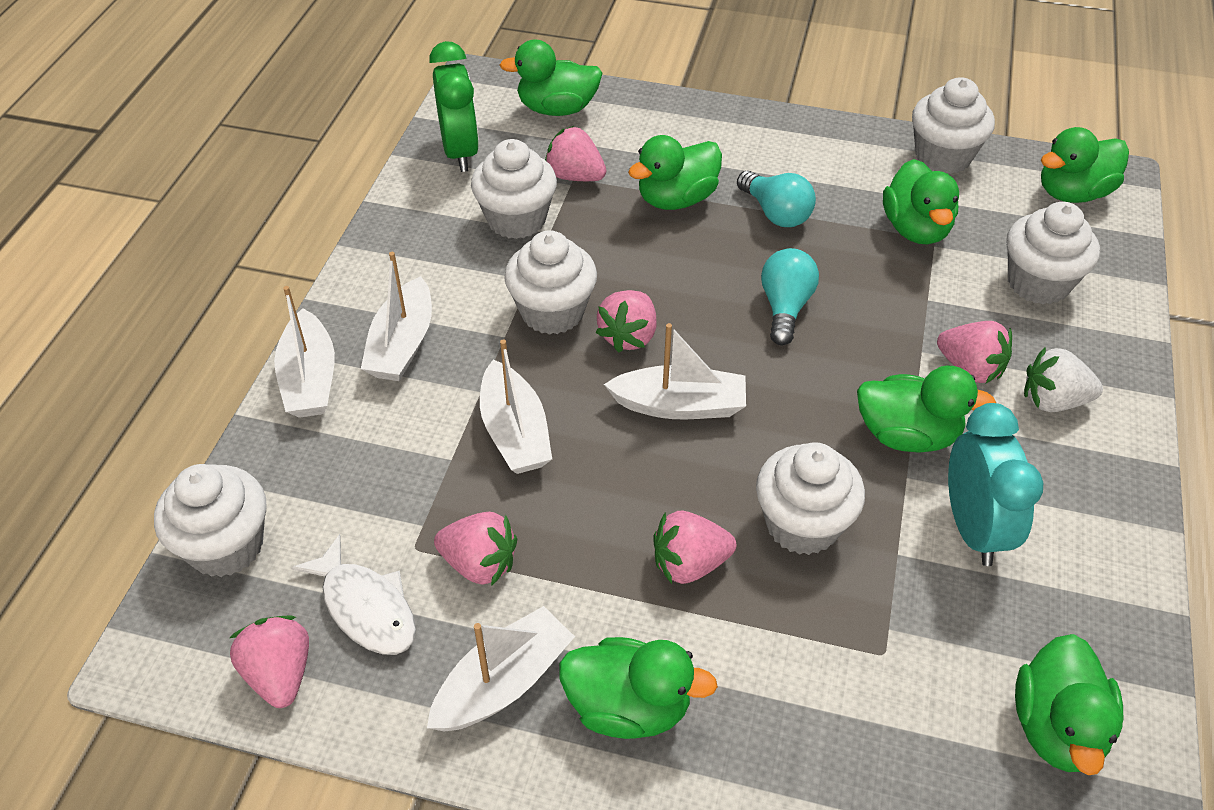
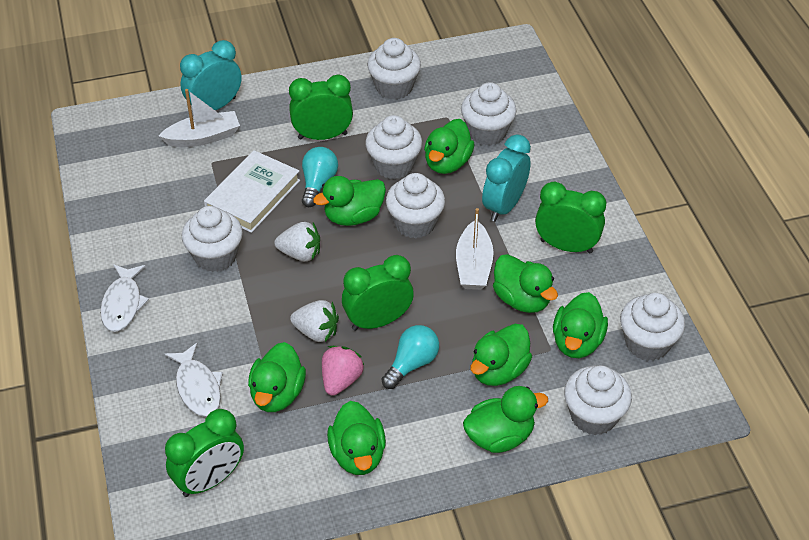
green clock: 1 -> 4
green duck: 7 -> 8
pink strawberry: 6 -> 1
turquoise clock: 1 -> 2
white boat: 5 -> 2
white book: 0 -> 1
white cupcake: 6 -> 7
white fish: 1 -> 2
white strawberry: 1 -> 2

